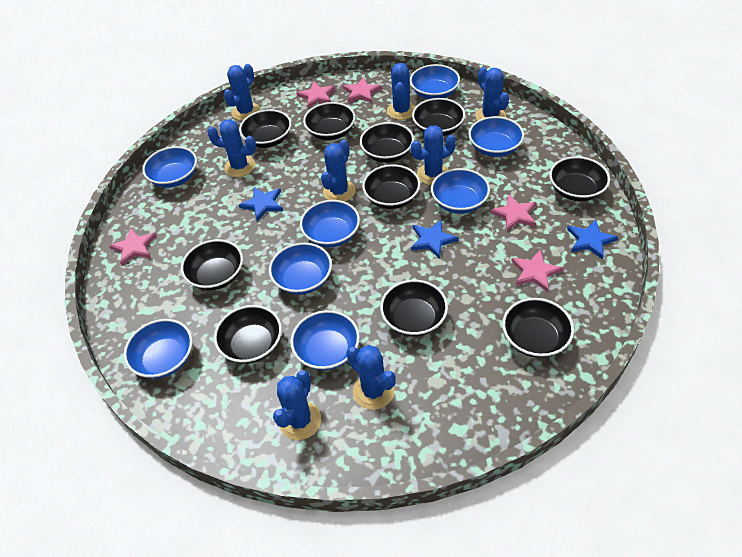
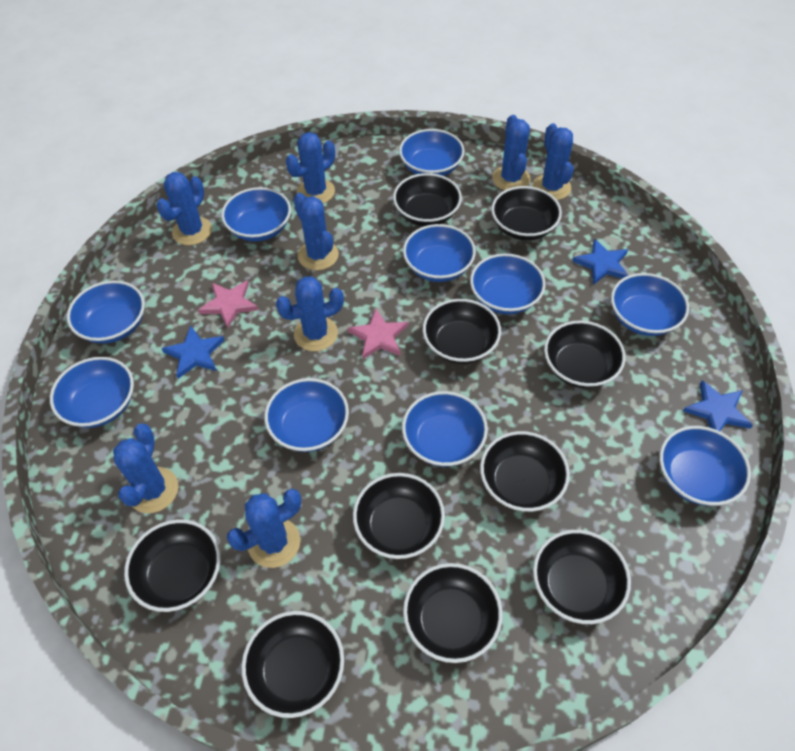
blue bowl: 8 -> 10
pink star: 5 -> 2

